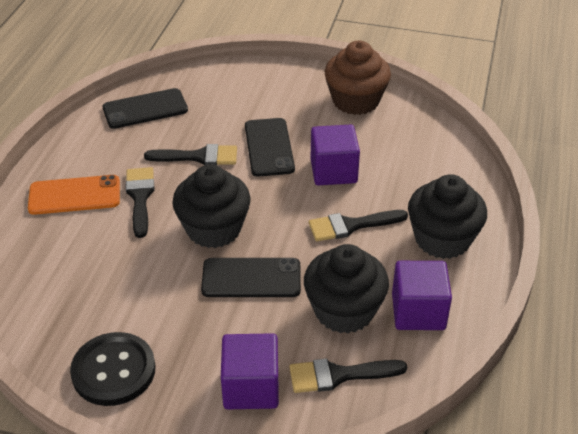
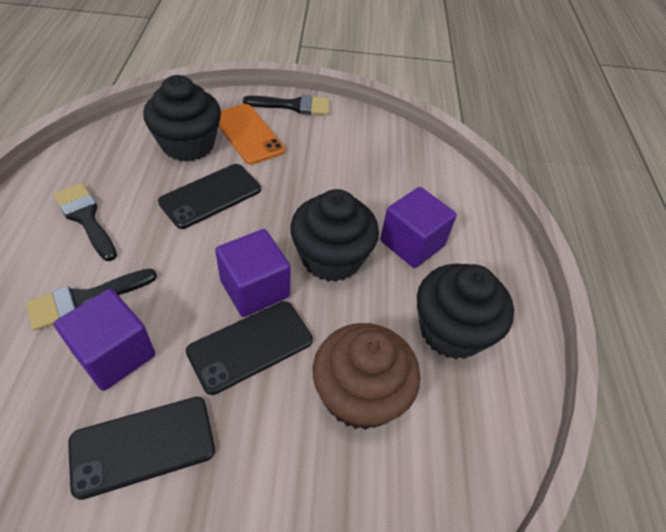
black brush: 4 -> 3
black button: 1 -> 0

